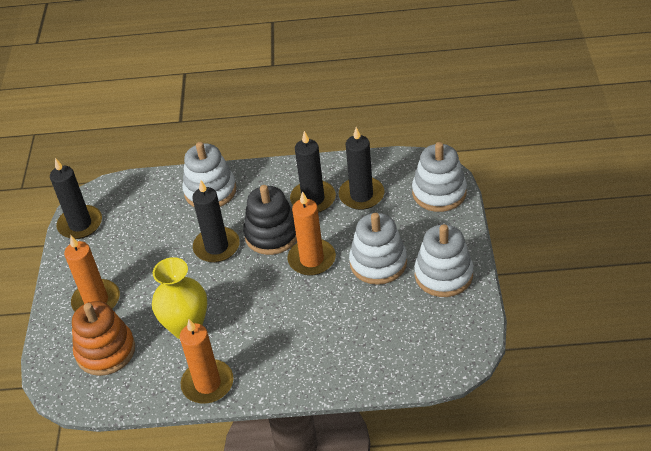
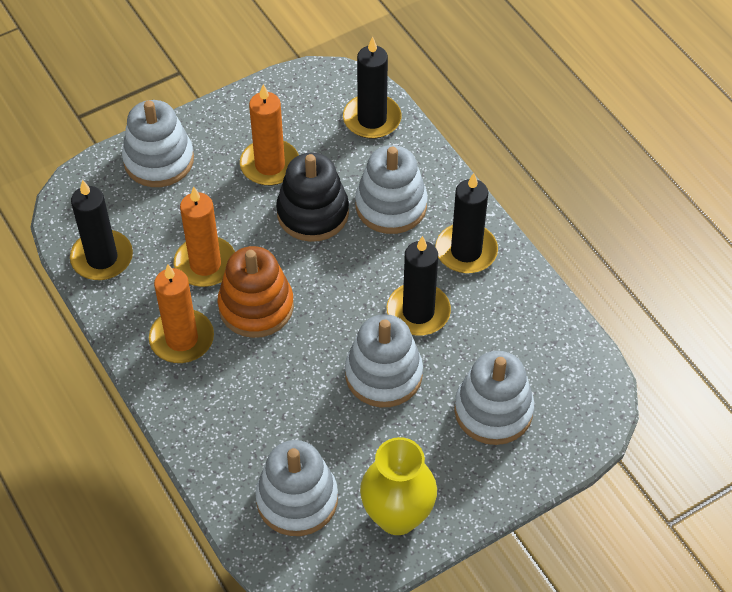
white stacking toy: 4 -> 5

